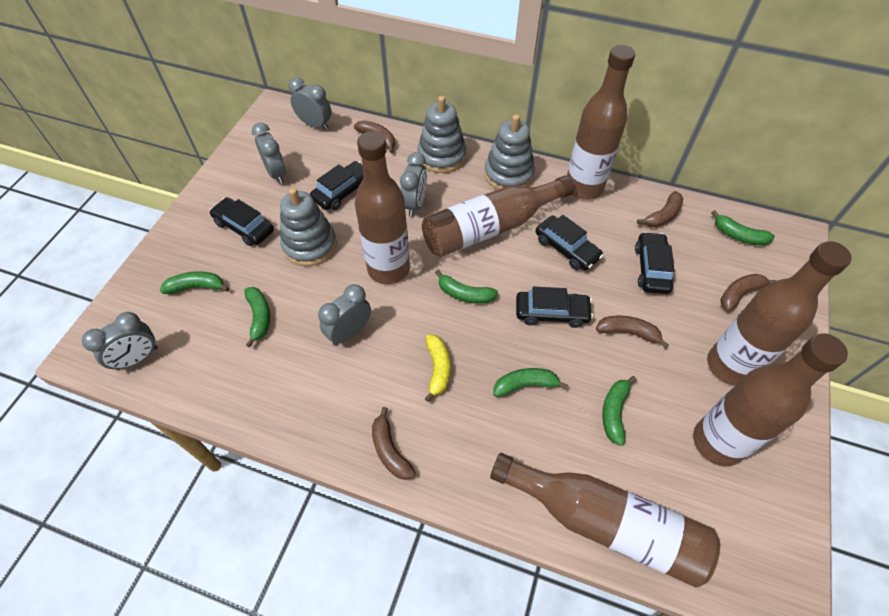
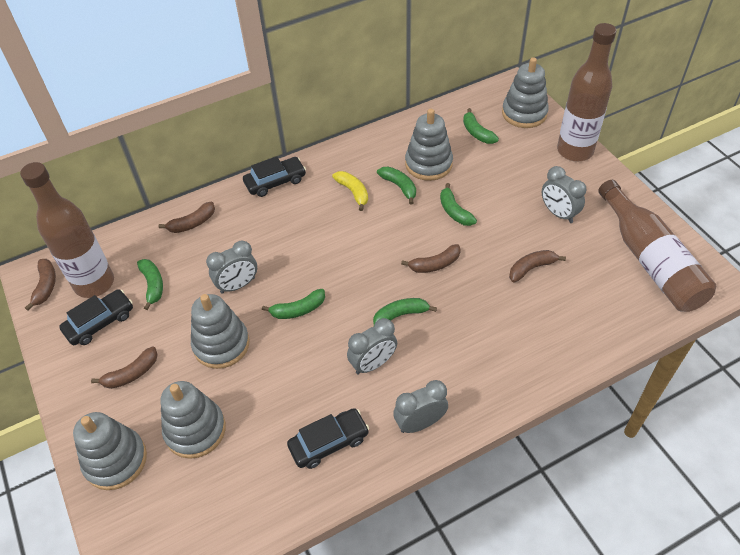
black car: 5 -> 3
brown bottle: 6 -> 3
grey clock: 5 -> 4
grey stacking toy: 3 -> 5

